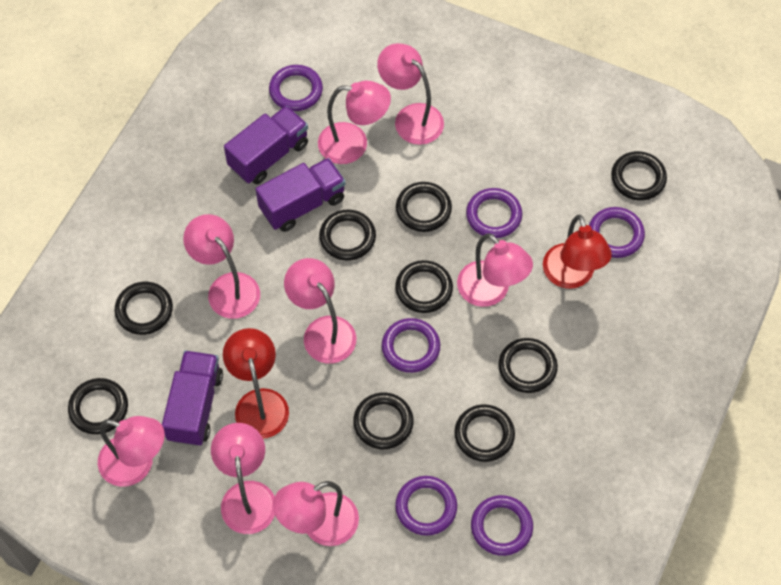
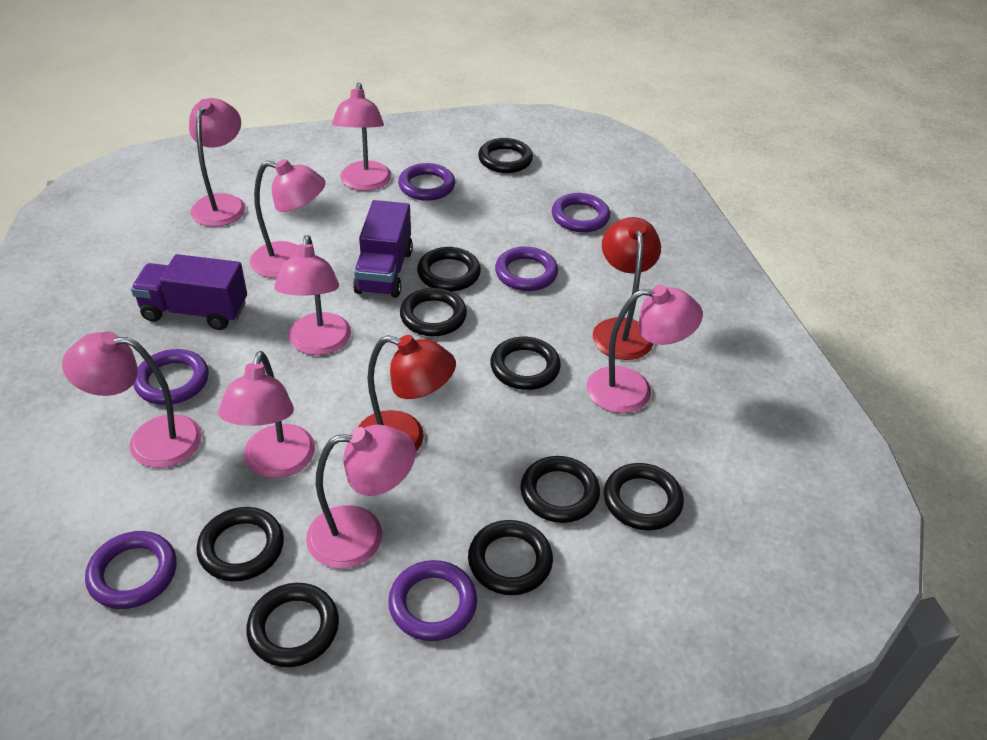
purple truck: 3 -> 2

